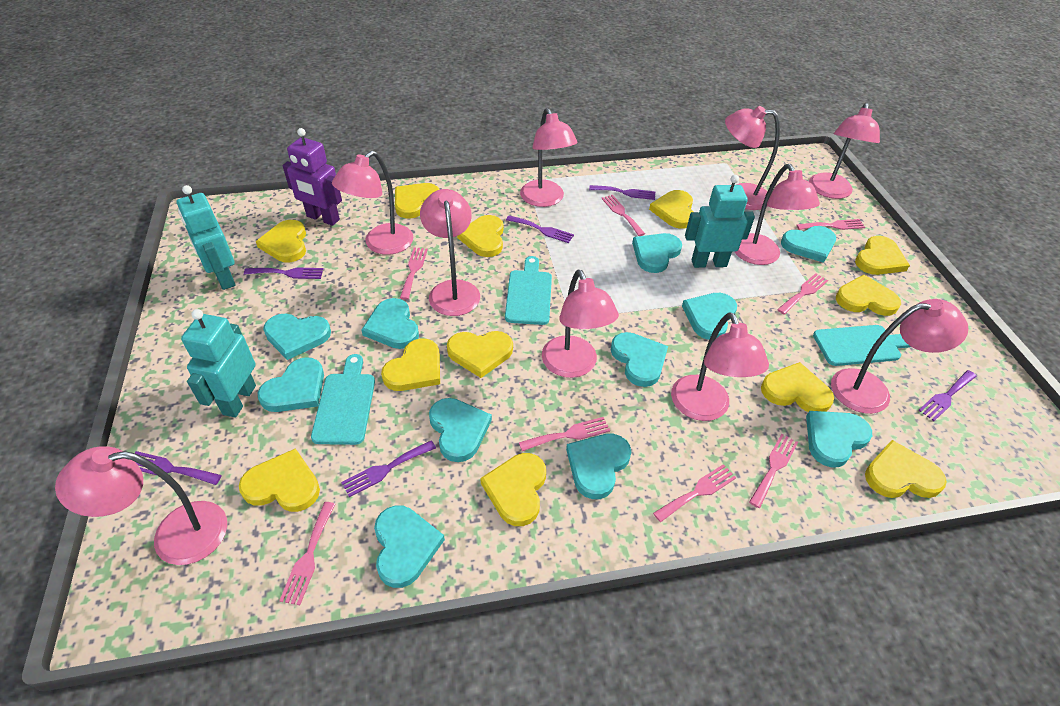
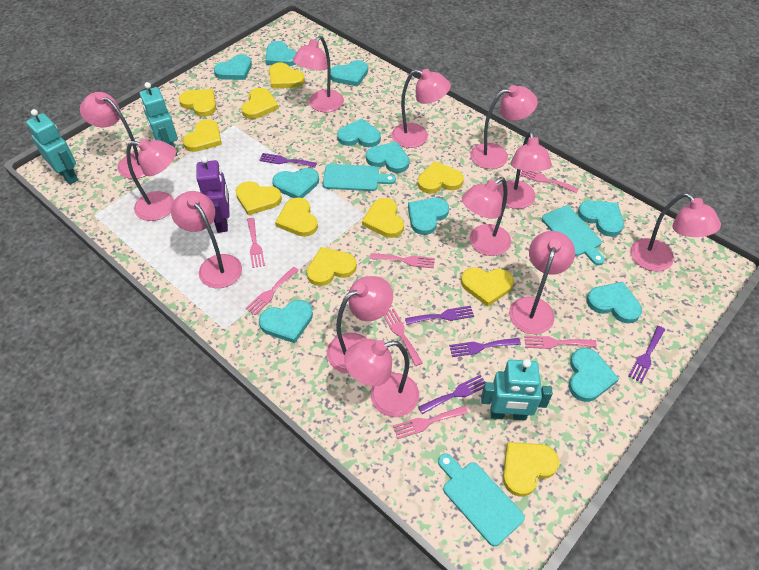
pink fork: 8 -> 7
pink lamp: 10 -> 12
purple fork: 6 -> 5
yellow heart: 12 -> 11

